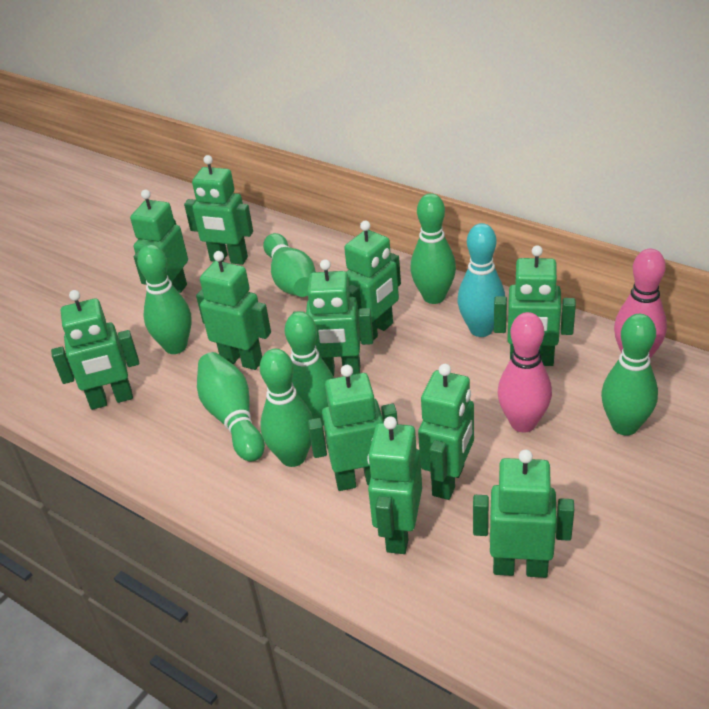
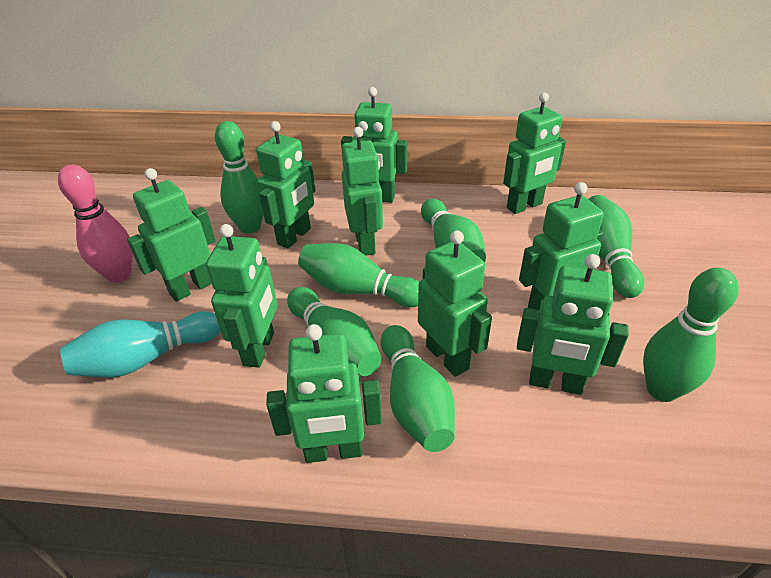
green robot: 11 -> 10
pink bowling pin: 2 -> 1

